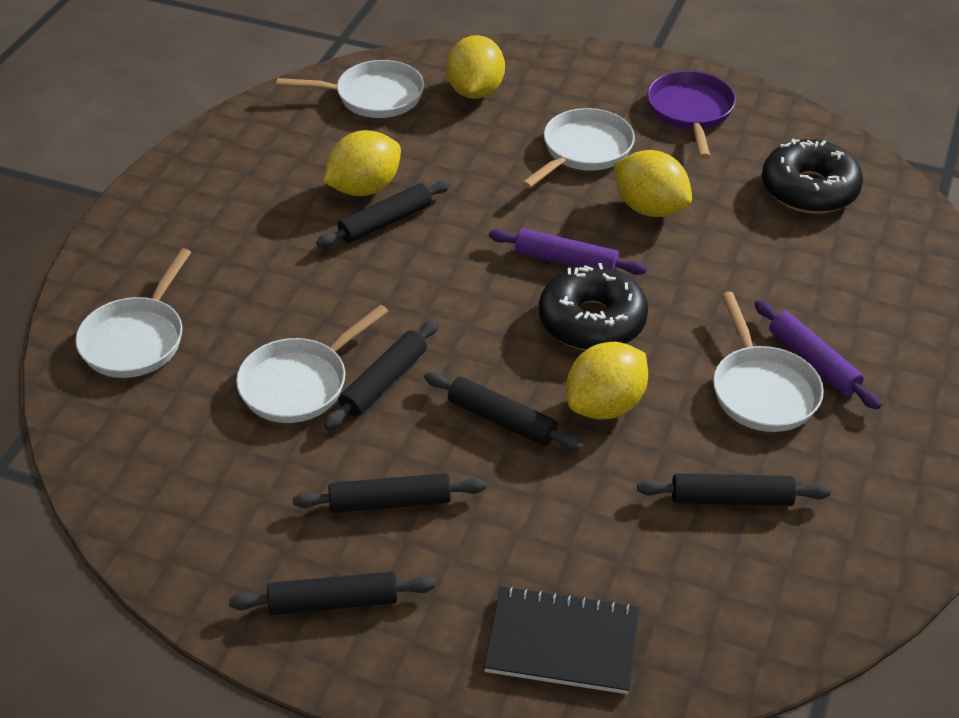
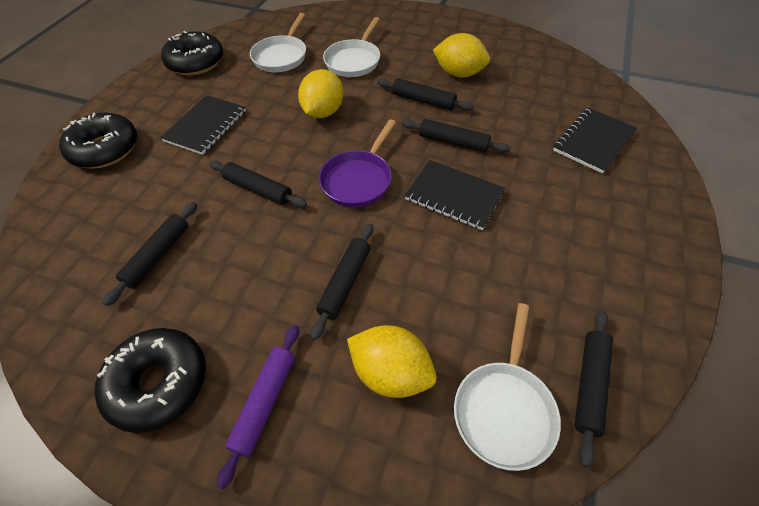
black donut: 2 -> 3
black notebook: 1 -> 3
purple rolling pin: 2 -> 1
white pan: 5 -> 3
yellow lemon: 4 -> 3

